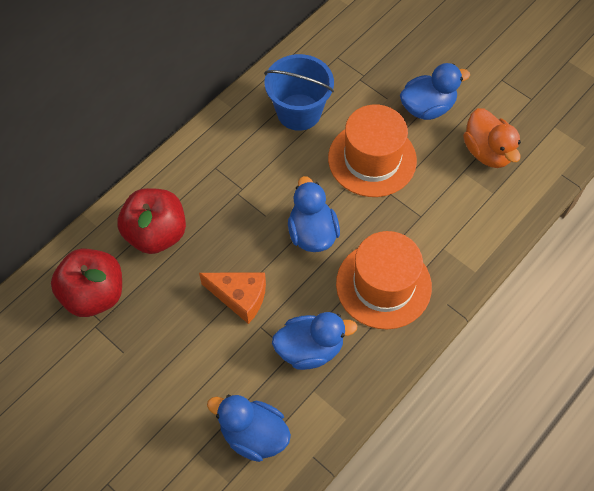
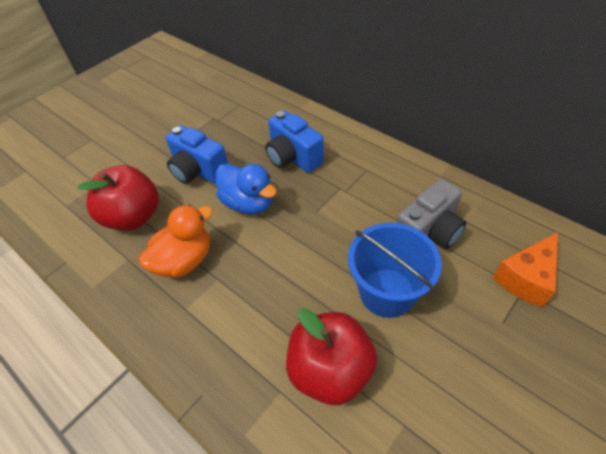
blue camera: 0 -> 2
blue duck: 4 -> 1
grey camera: 0 -> 1
orange hat: 2 -> 0

